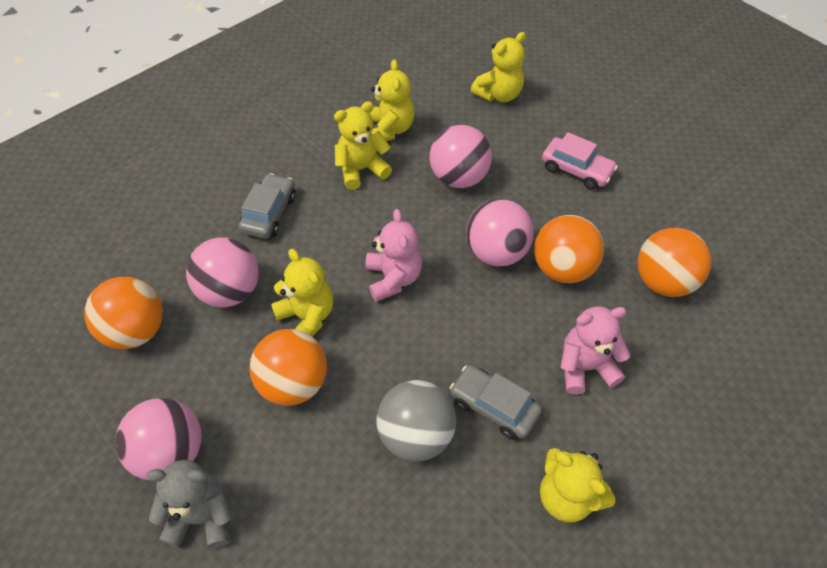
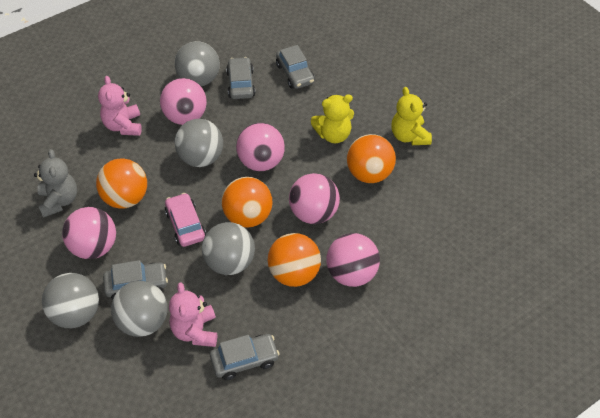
grey ball: 1 -> 5
grey car: 2 -> 4
pink ball: 4 -> 5
yellow teddy bear: 5 -> 2

